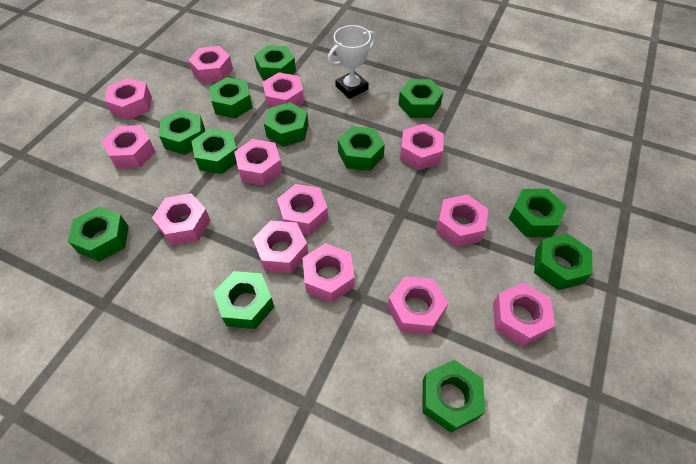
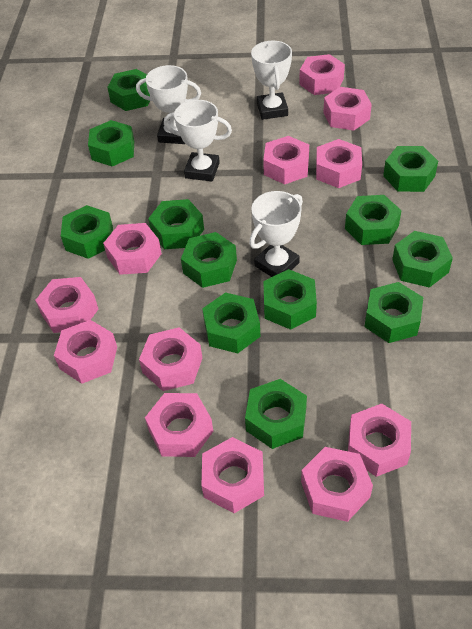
pink nut: 13 -> 12
white trophy: 1 -> 4

